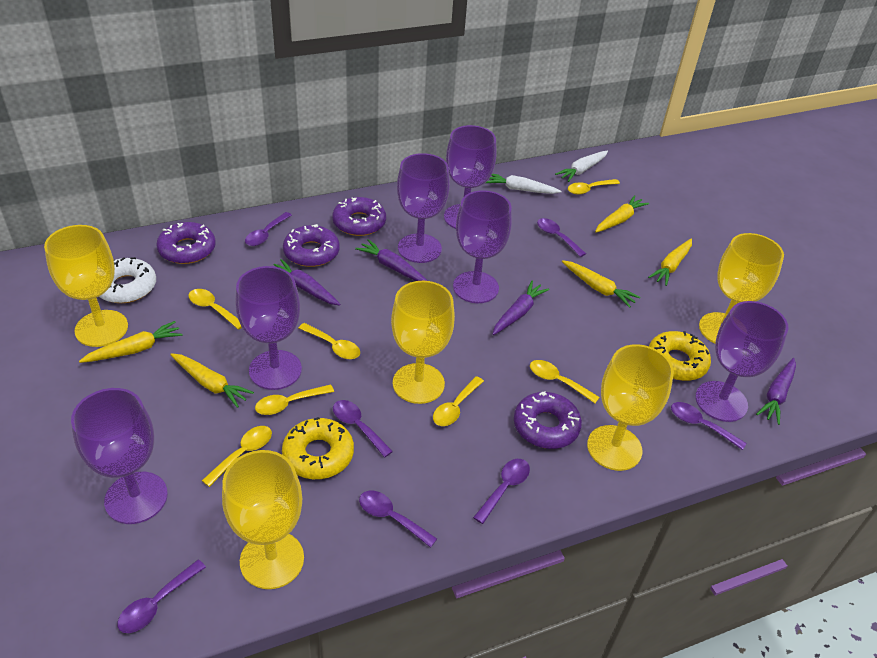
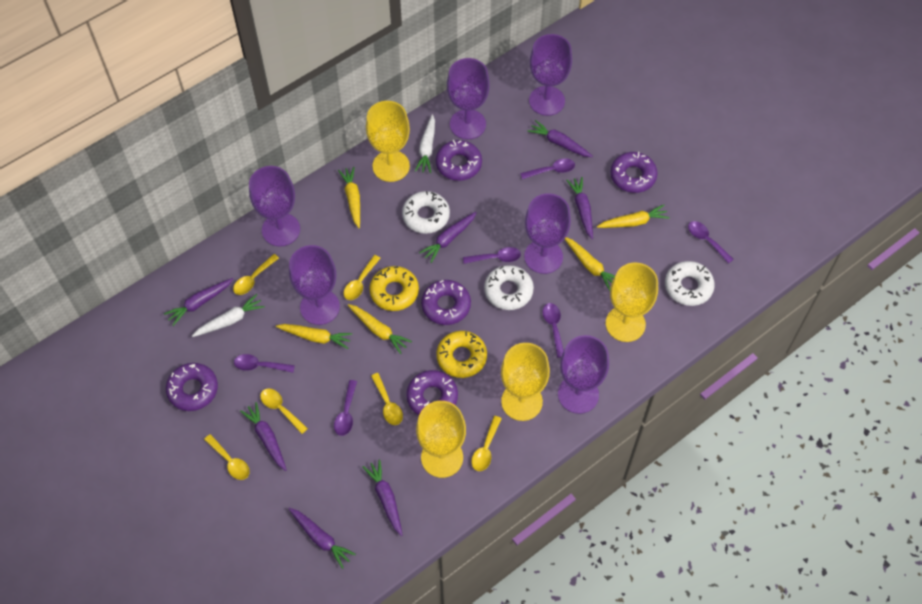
purple carrot: 4 -> 7
purple donut: 4 -> 5
purple spoon: 7 -> 6
white donut: 1 -> 3
yellow goblet: 5 -> 4
yellow spoon: 7 -> 6

